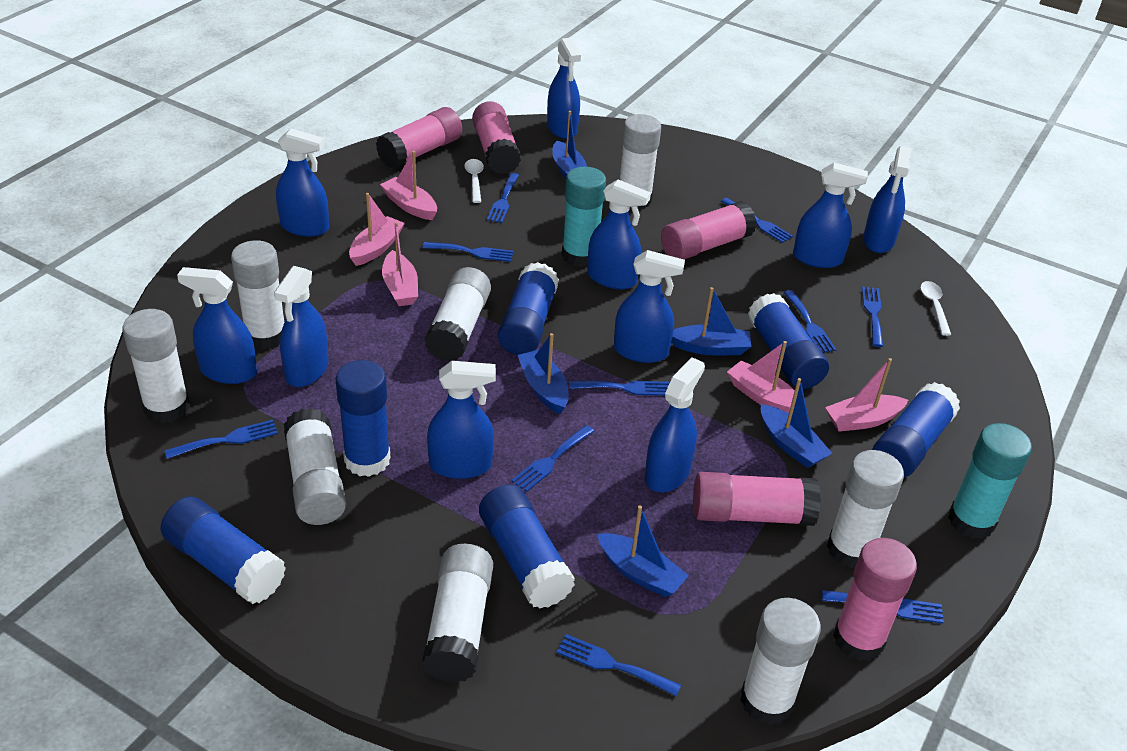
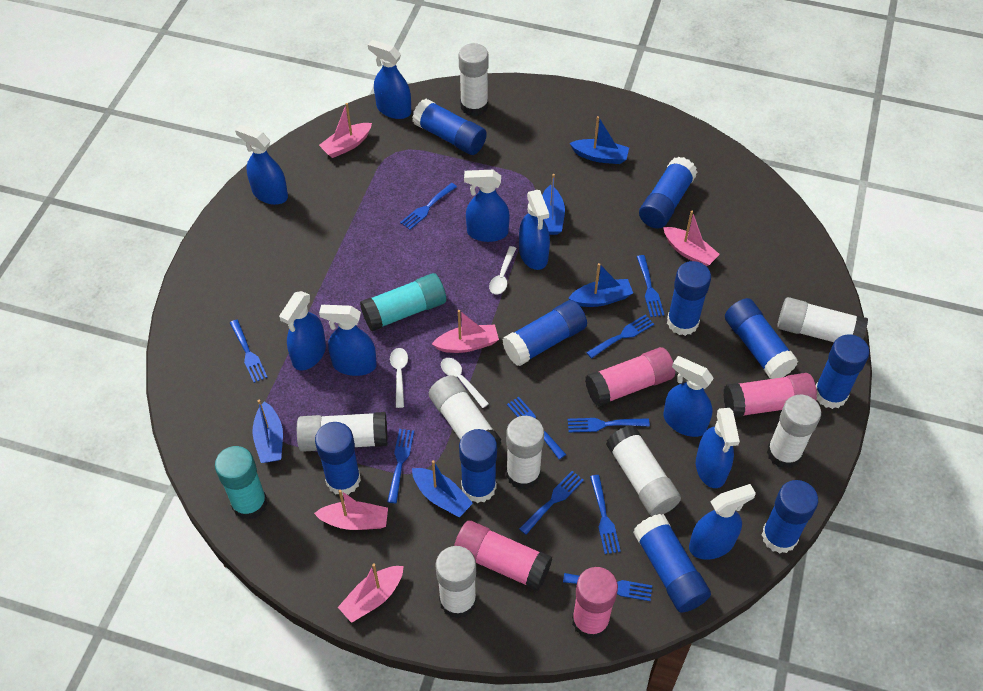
blue glue stick: 6 -> 10
blue spray bottle: 10 -> 9
pink glue stick: 5 -> 4
white spoon: 2 -> 3

